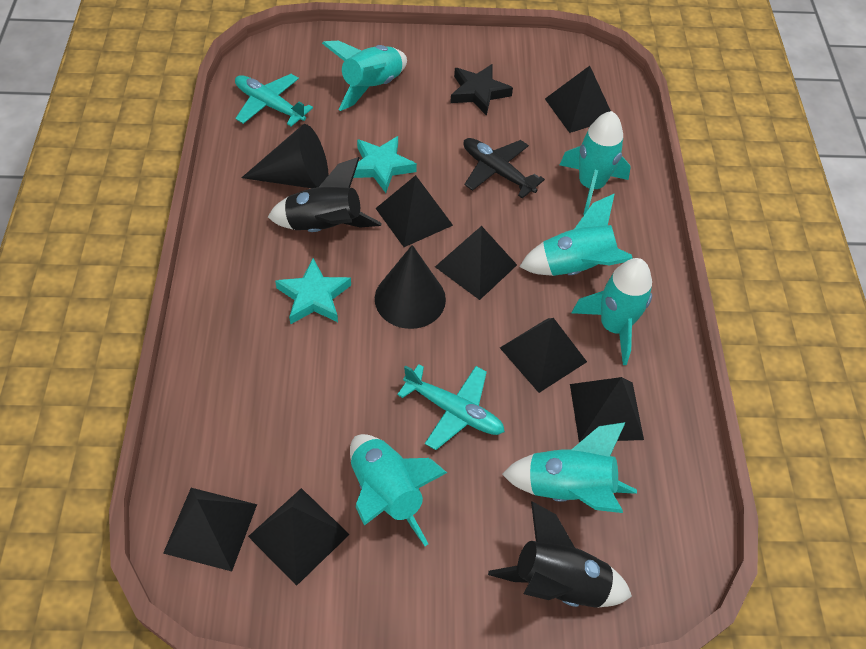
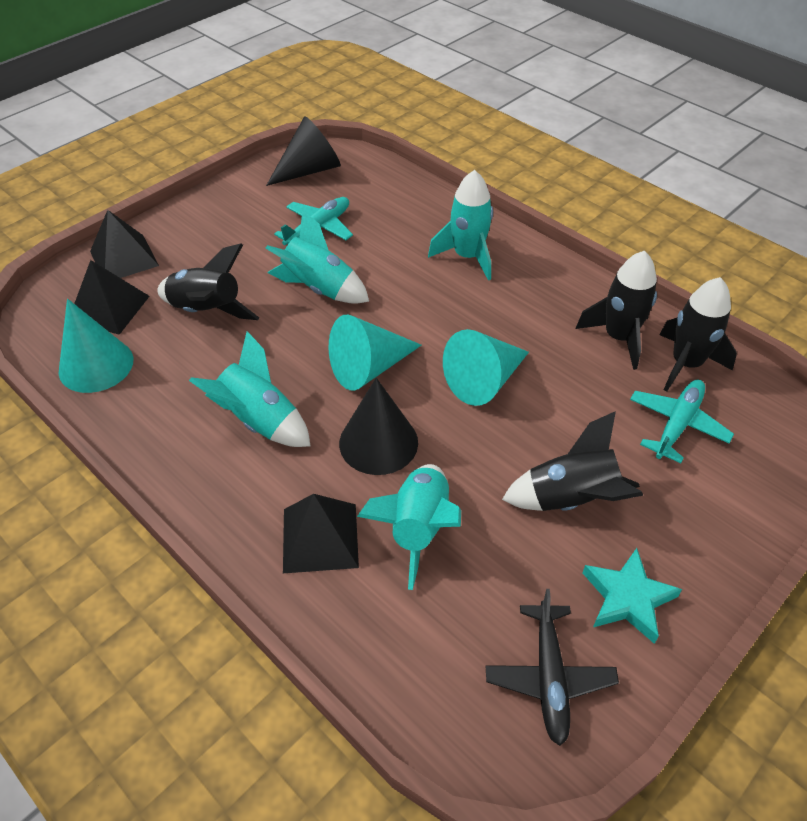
black pyramid: 7 -> 3
black rocket: 2 -> 4
black star: 1 -> 0
turquoise cone: 0 -> 3
turquoise rocket: 6 -> 4
turquoise star: 2 -> 1

